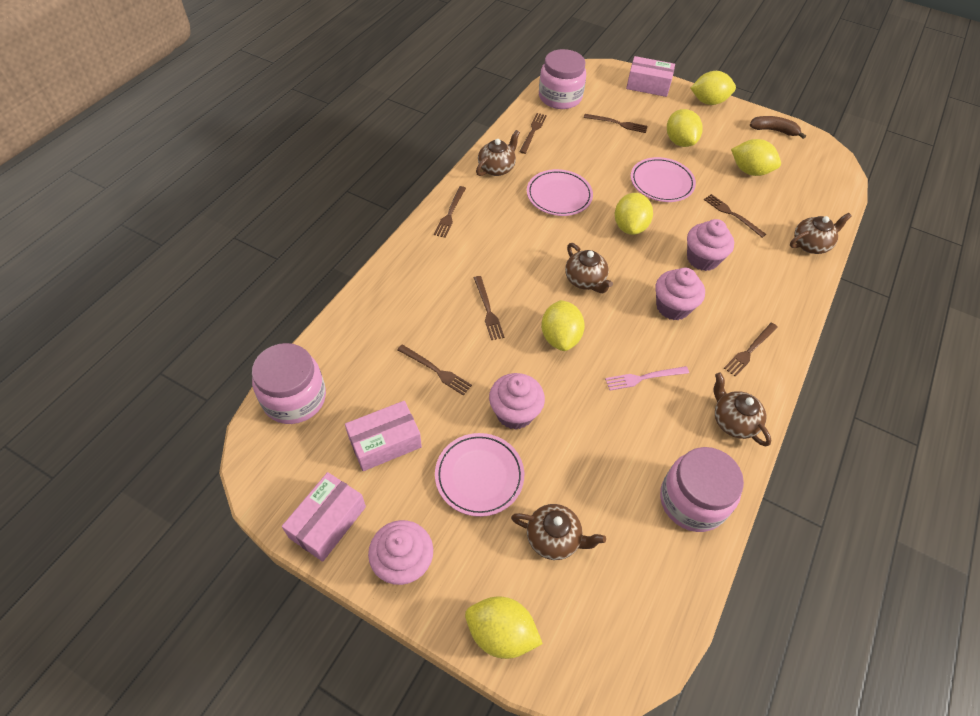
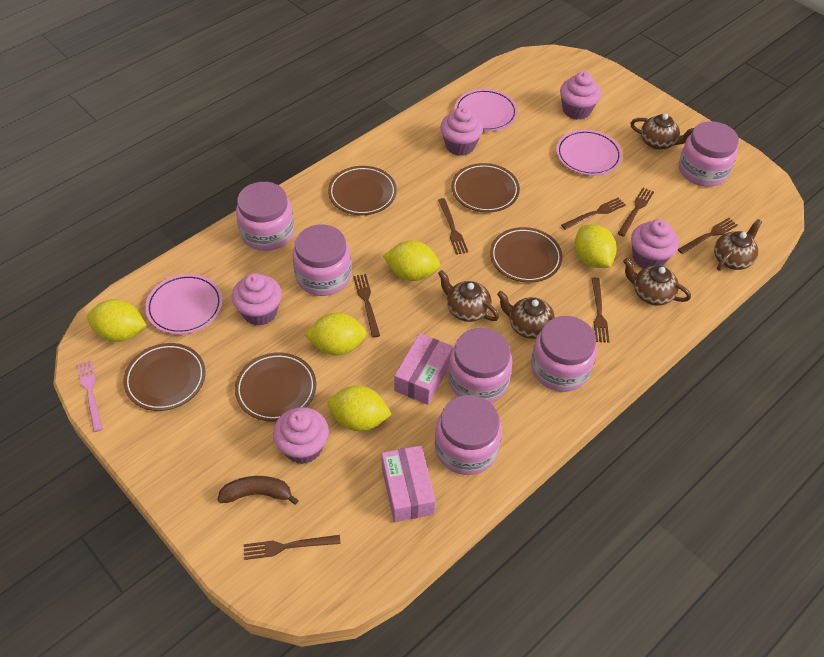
brown plate: 0 -> 5
pink box: 3 -> 2
pink cupcake: 4 -> 5
pink jar: 3 -> 6
yellow lemon: 6 -> 5

